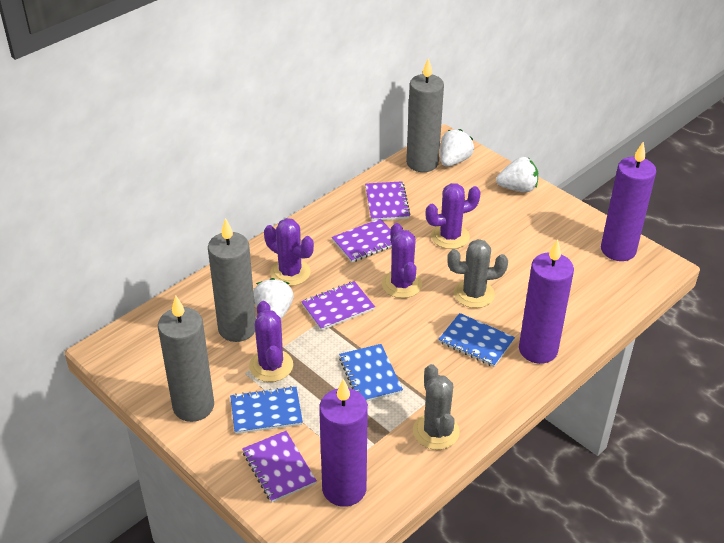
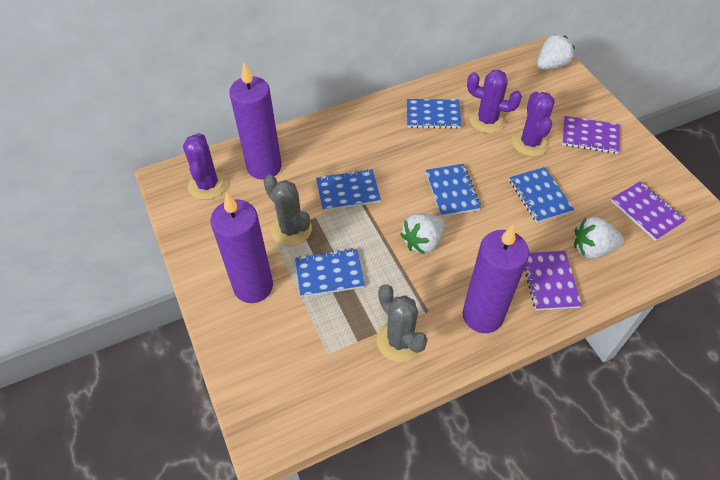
blue notebook: 3 -> 5
grey candle: 3 -> 0
purple cactus: 4 -> 3
purple notebook: 4 -> 3

